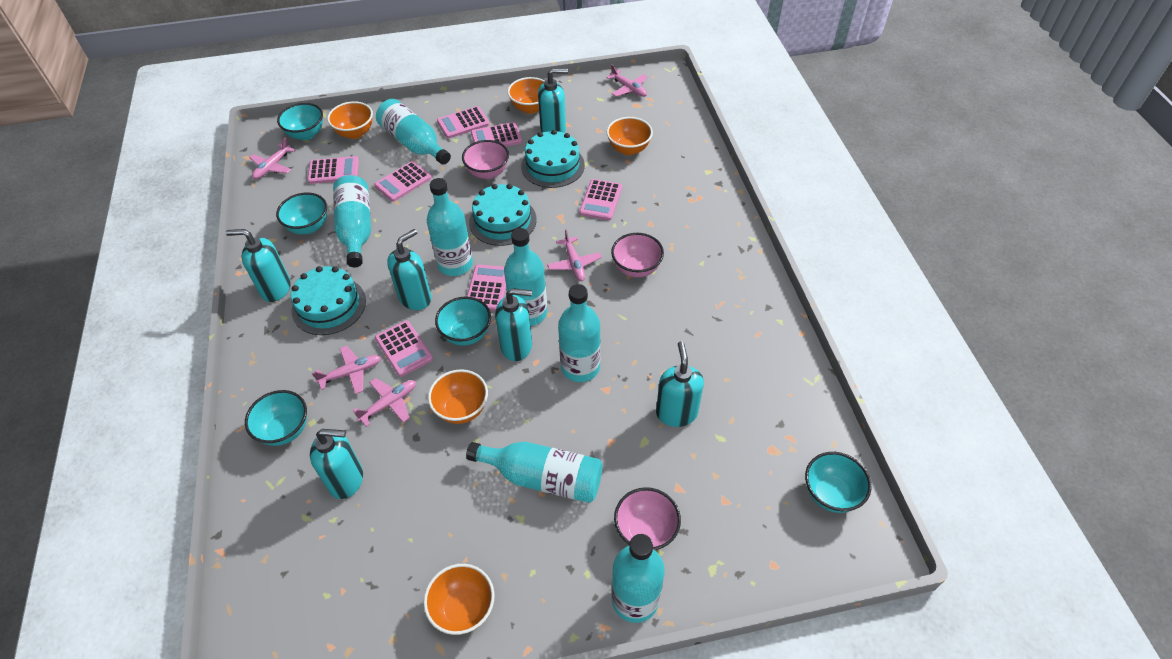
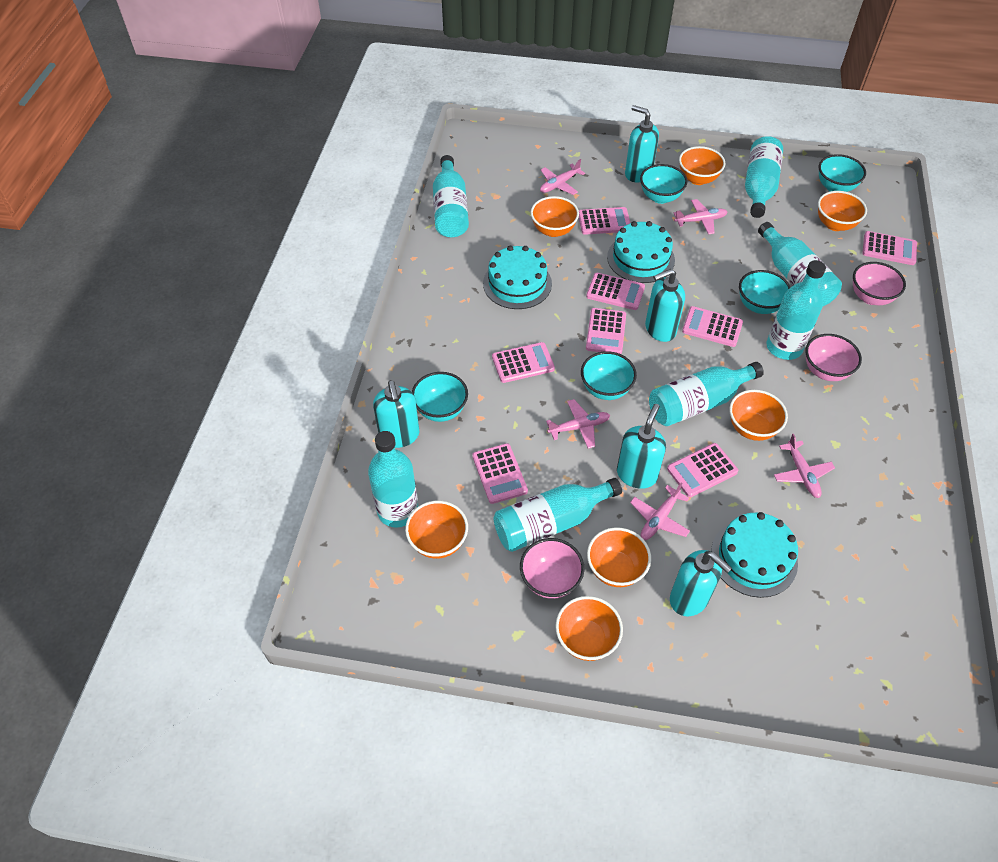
orange bowl: 5 -> 7
pink calculator: 7 -> 8
turquoise soap dispenser: 6 -> 5

